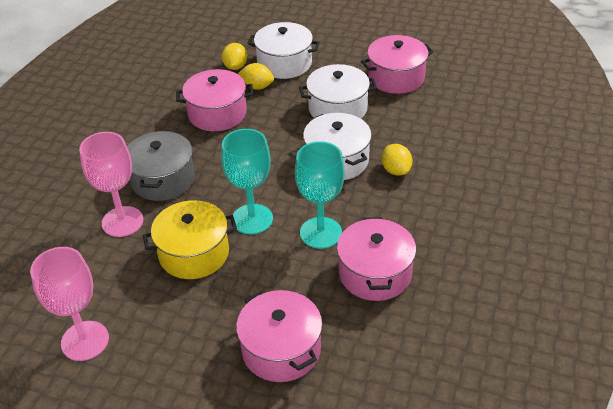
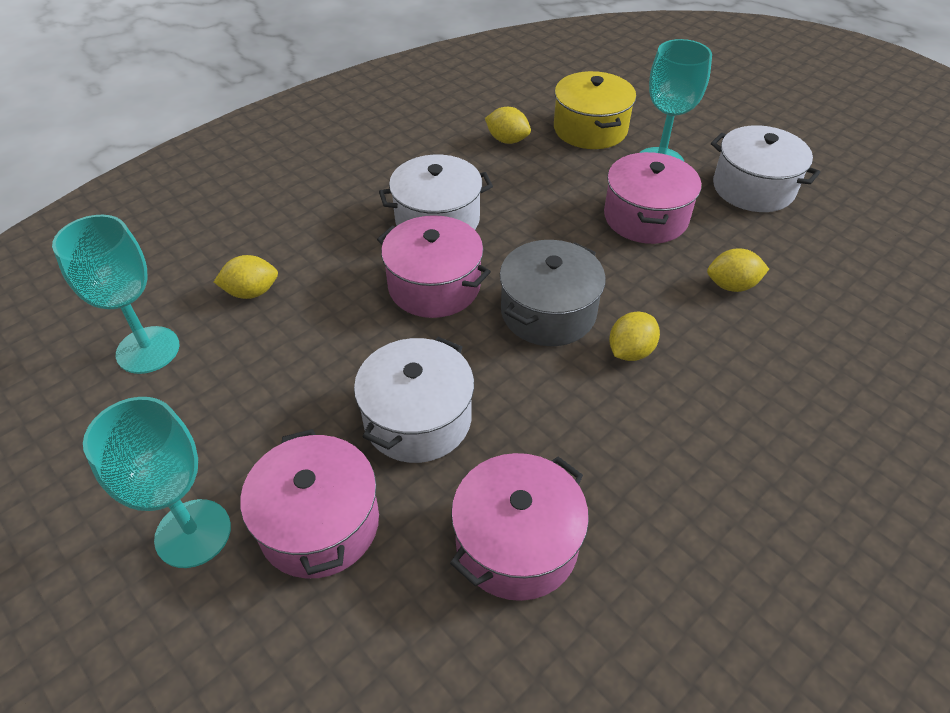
pink goblet: 2 -> 0
turquoise goblet: 2 -> 3
yellow lemon: 3 -> 4

